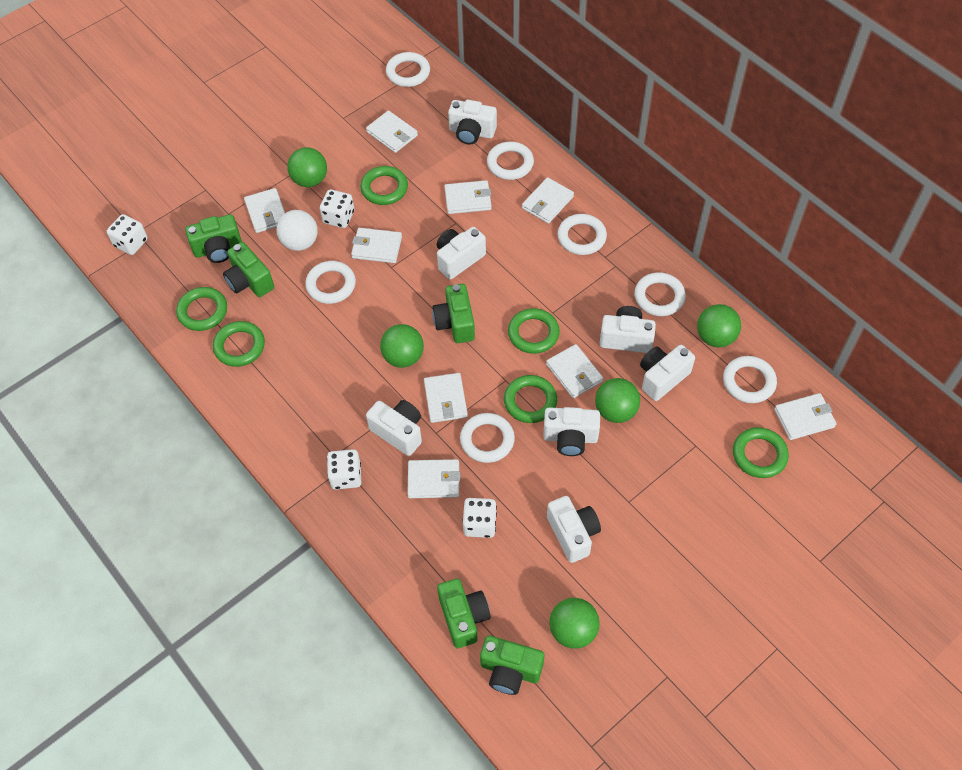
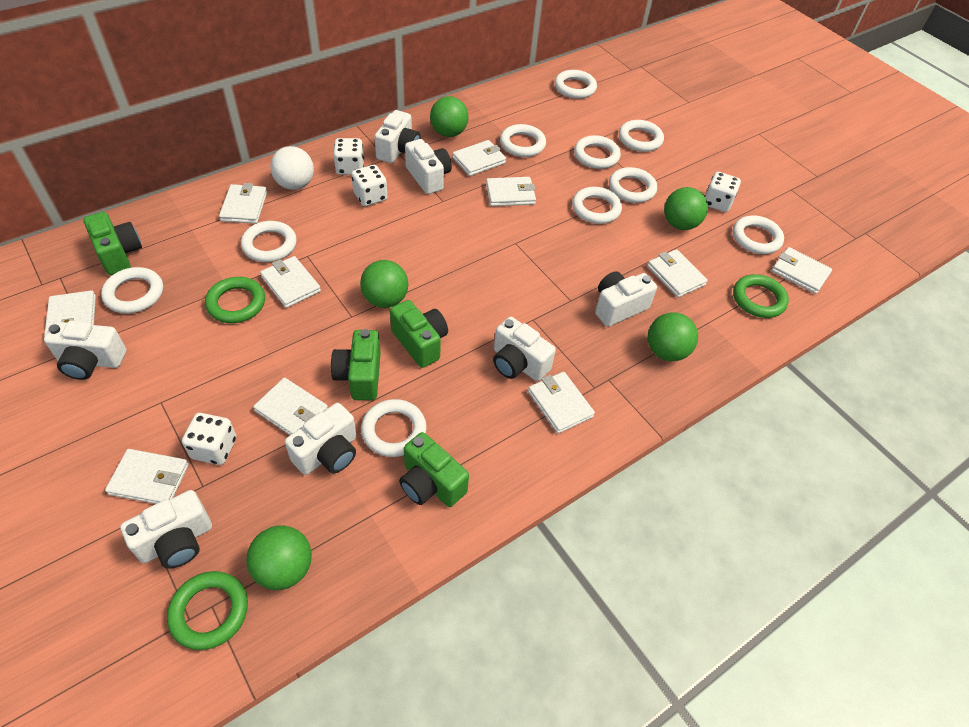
green camera: 5 -> 4
green ring: 6 -> 3
white ring: 7 -> 10
white wallet: 9 -> 10

